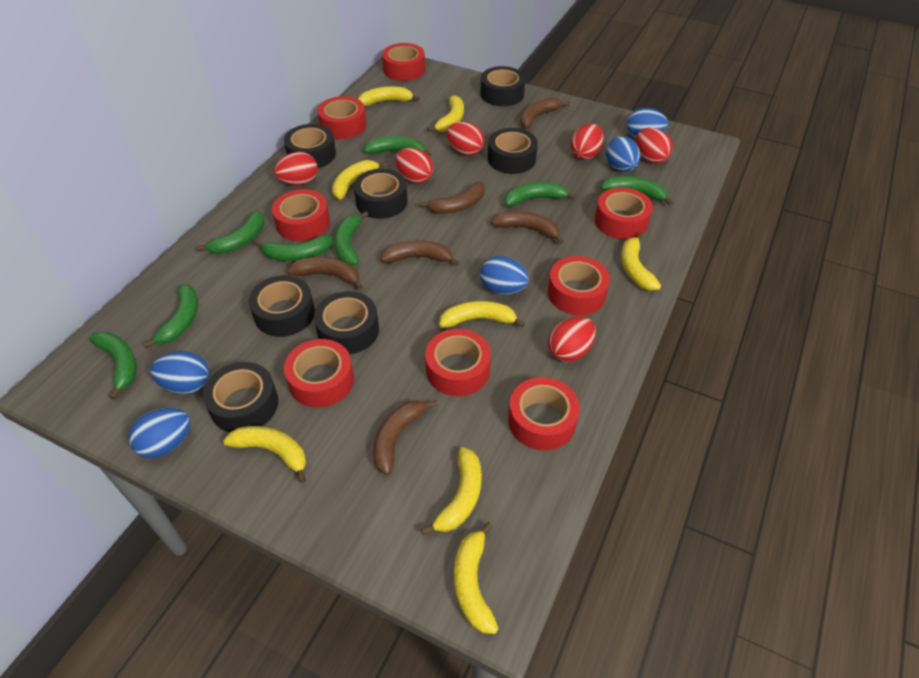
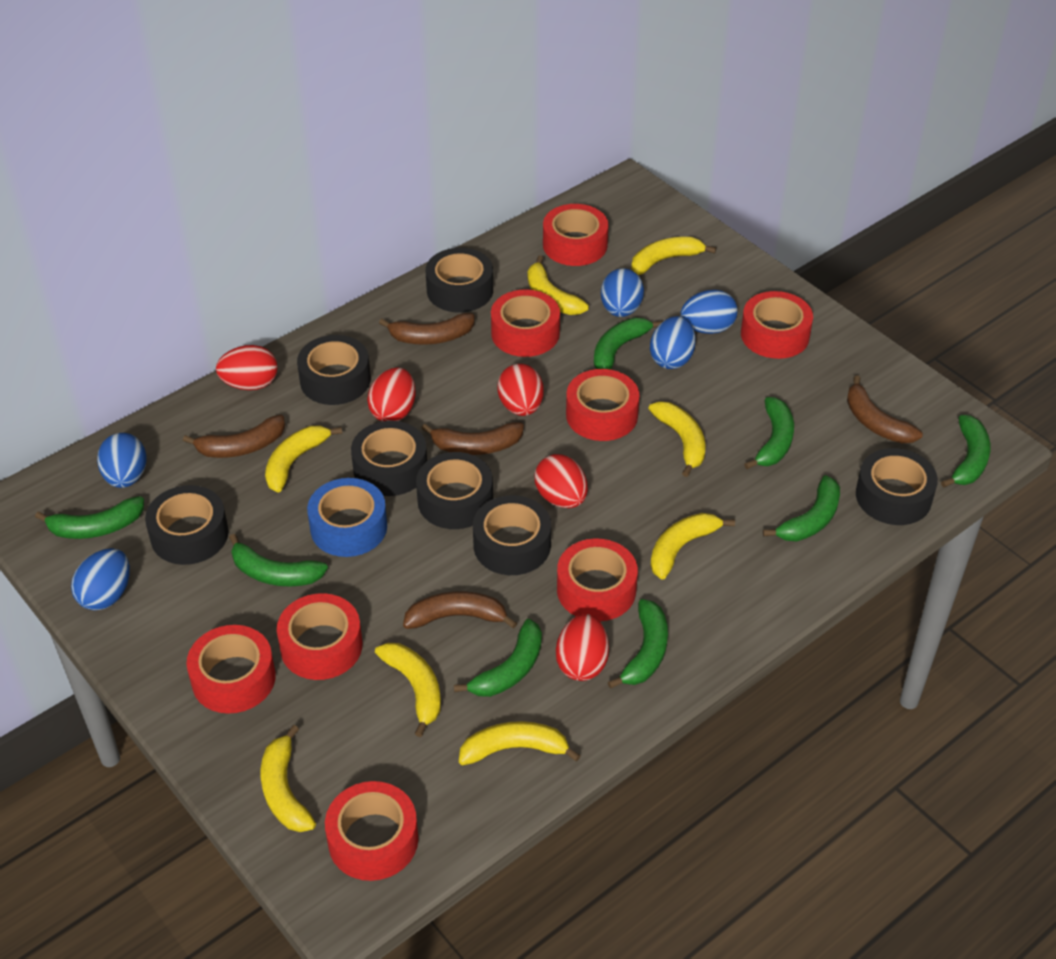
blue tape: 0 -> 1
brown banana: 6 -> 5
red egg: 6 -> 5

